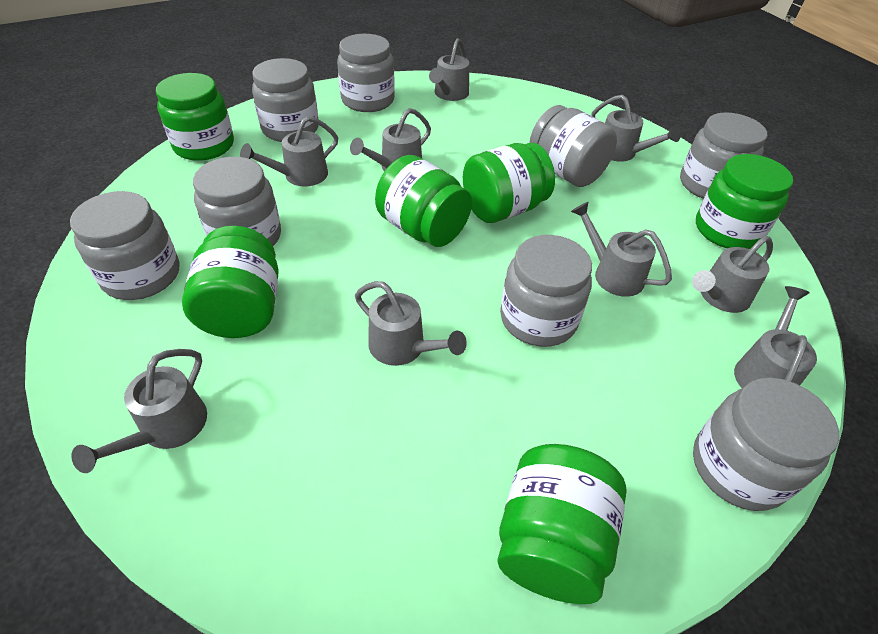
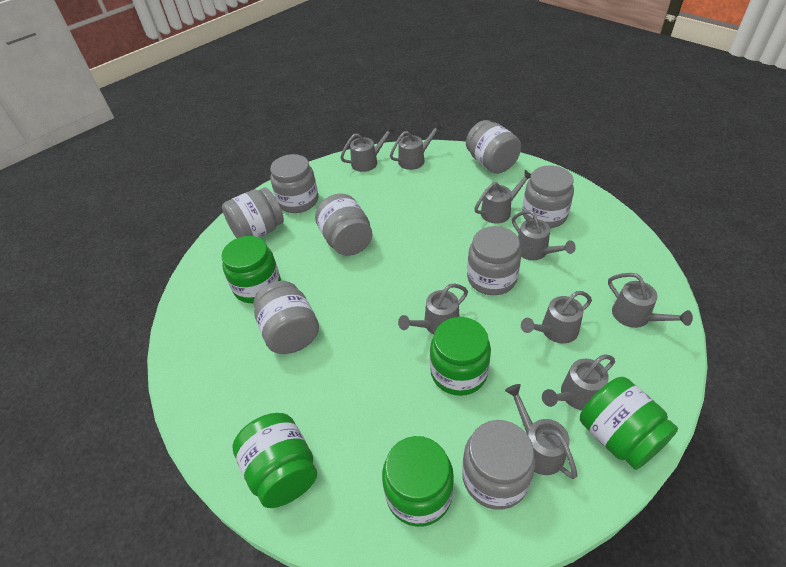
green jar: 6 -> 5

